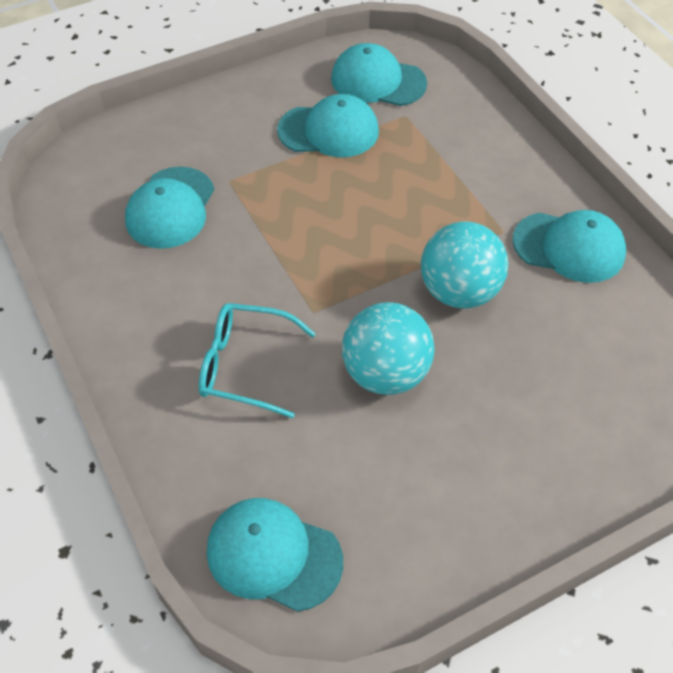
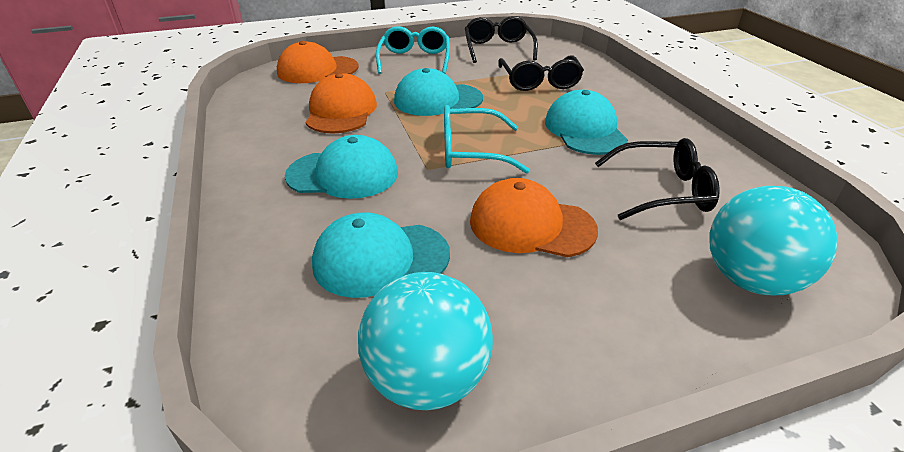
black glasses: 0 -> 3
orange cap: 0 -> 3
turquoise cap: 5 -> 4
turquoise glasses: 1 -> 2

